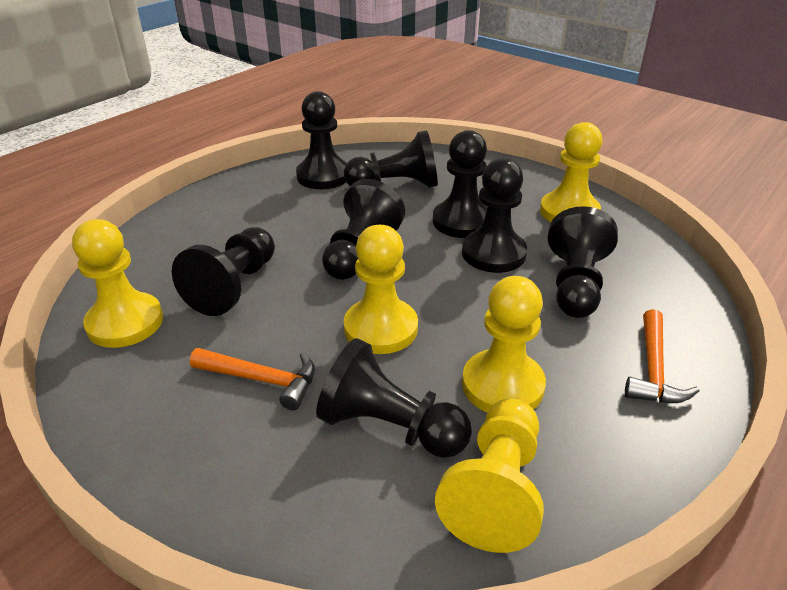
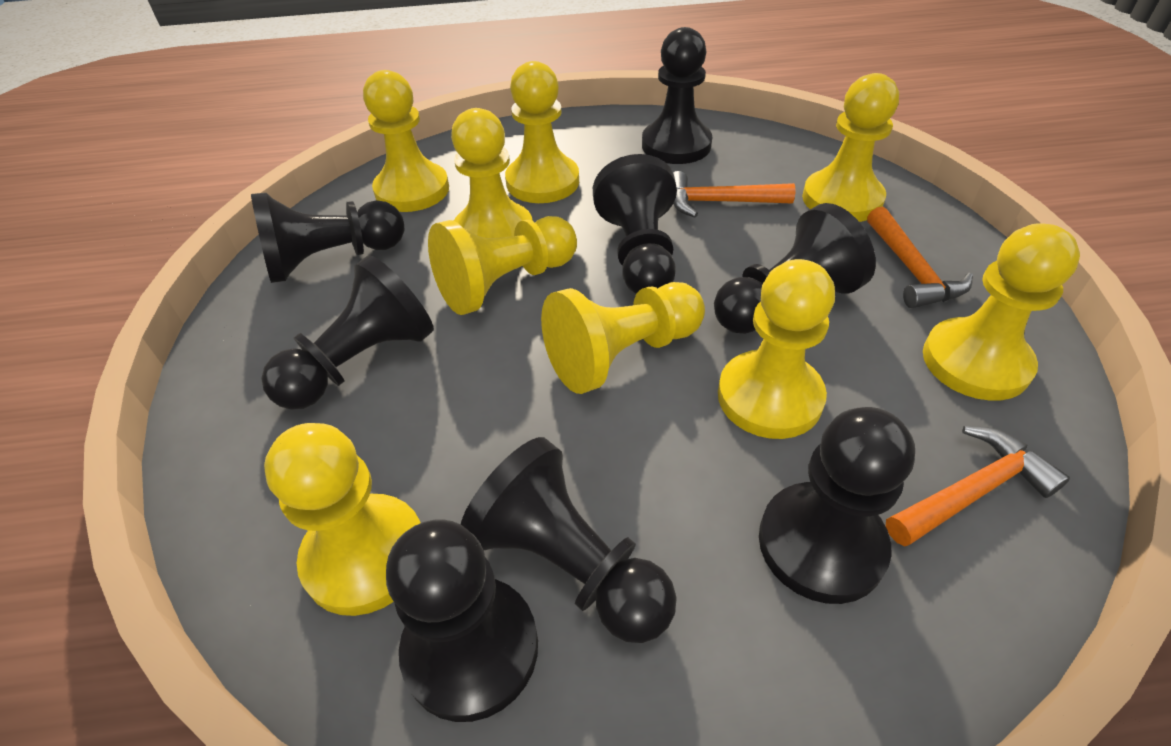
orange hammer: 2 -> 3
yellow pawn: 5 -> 9

